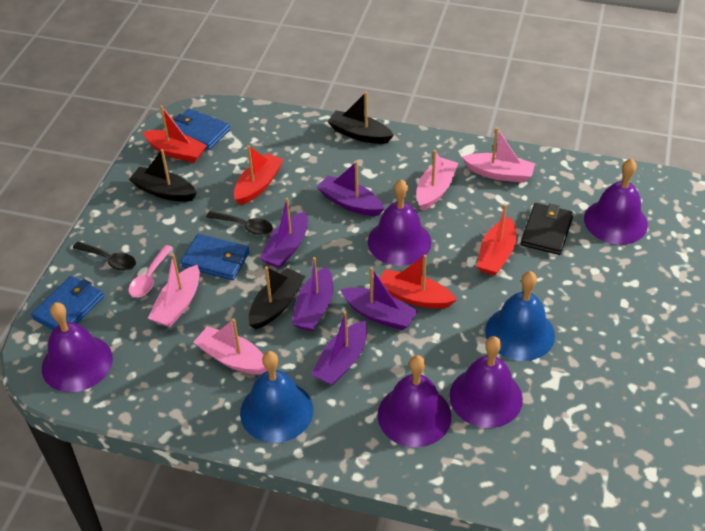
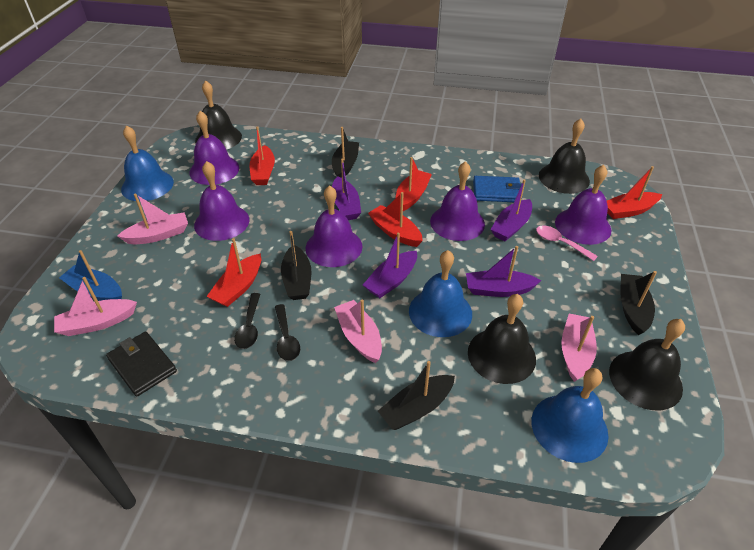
black bell: 0 -> 4
black boat: 3 -> 4
blue bell: 2 -> 3
blue boat: 0 -> 1
blue wallet: 3 -> 1
purple boat: 5 -> 4
red boat: 4 -> 5

